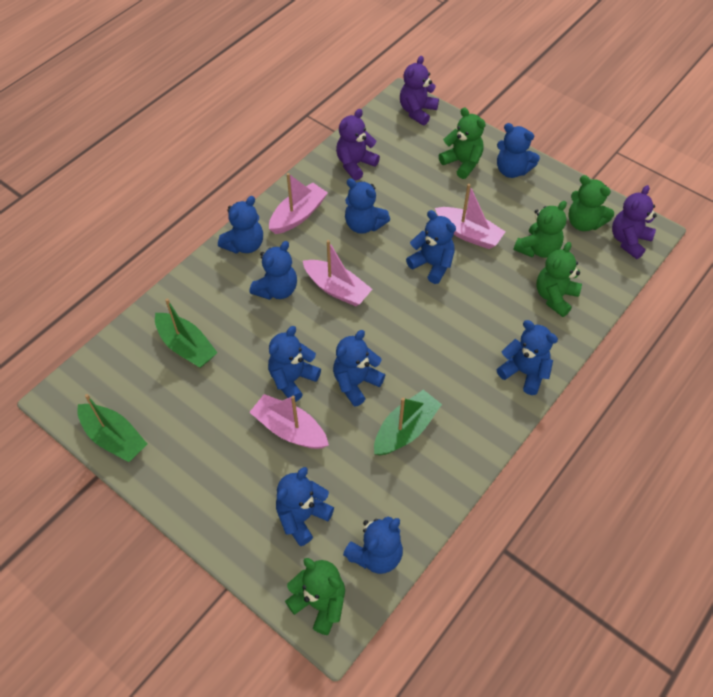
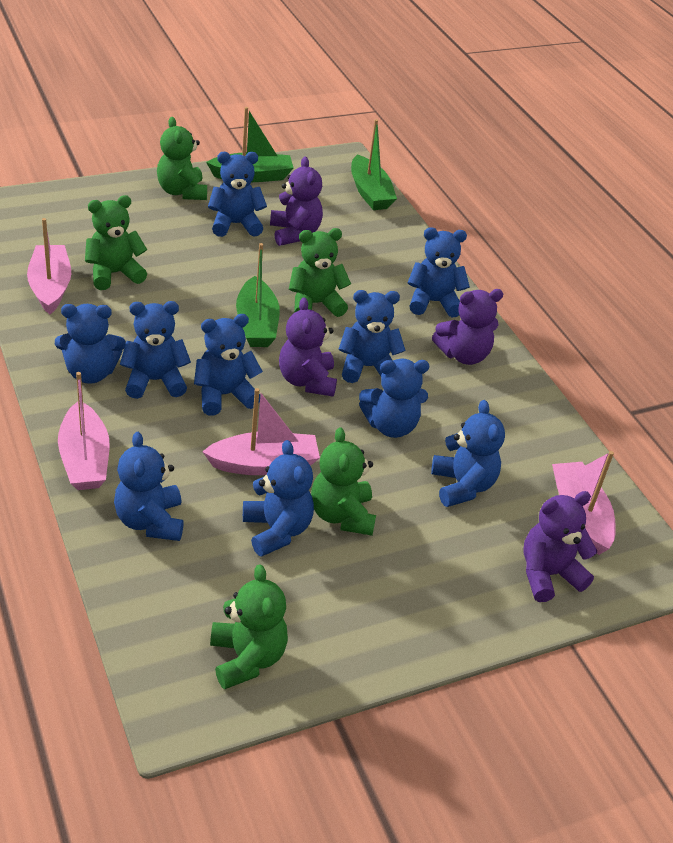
purple teddy bear: 3 -> 4

